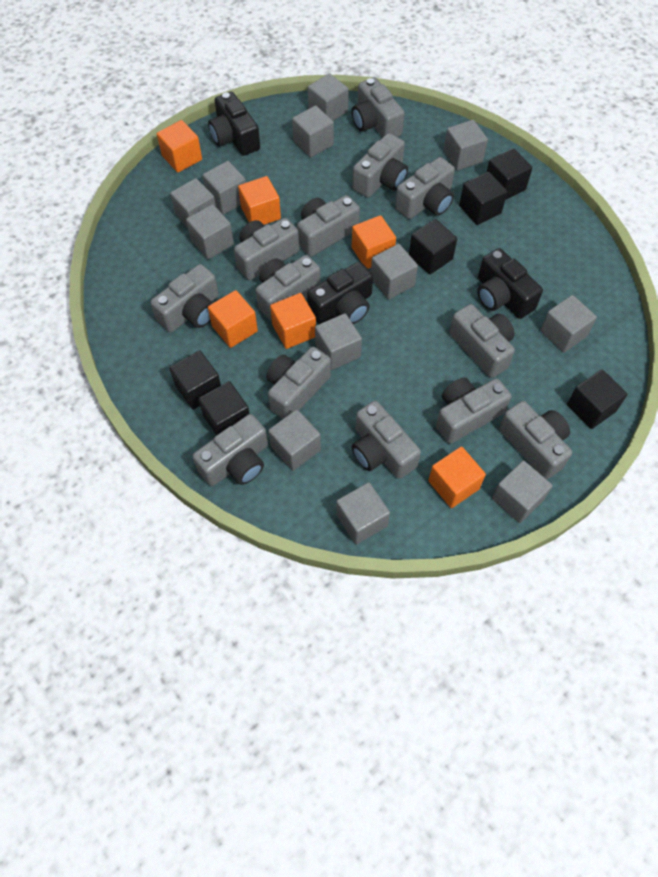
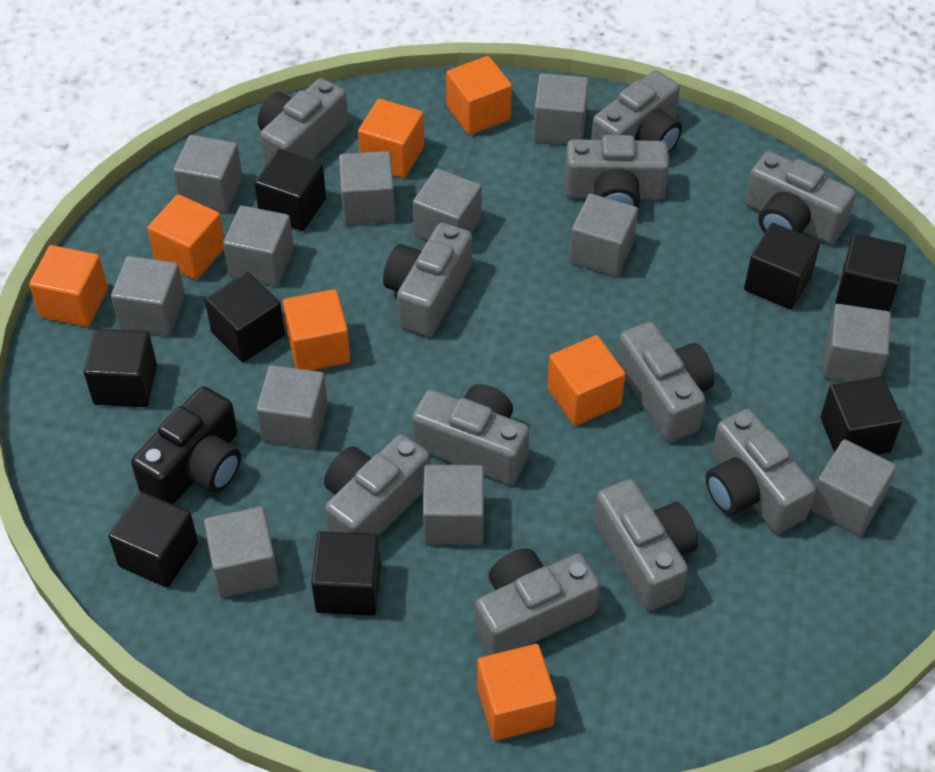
black camera: 3 -> 1
black cube: 6 -> 8
grey camera: 13 -> 11
orange cube: 6 -> 7

